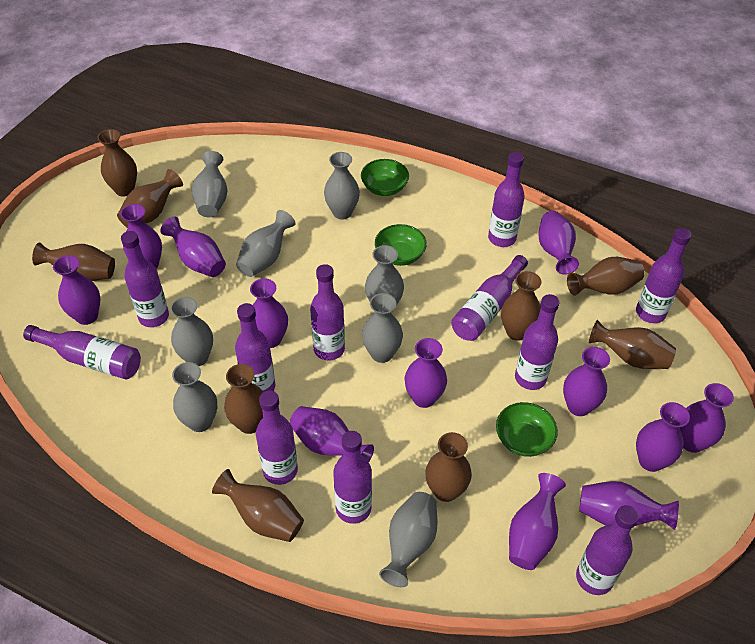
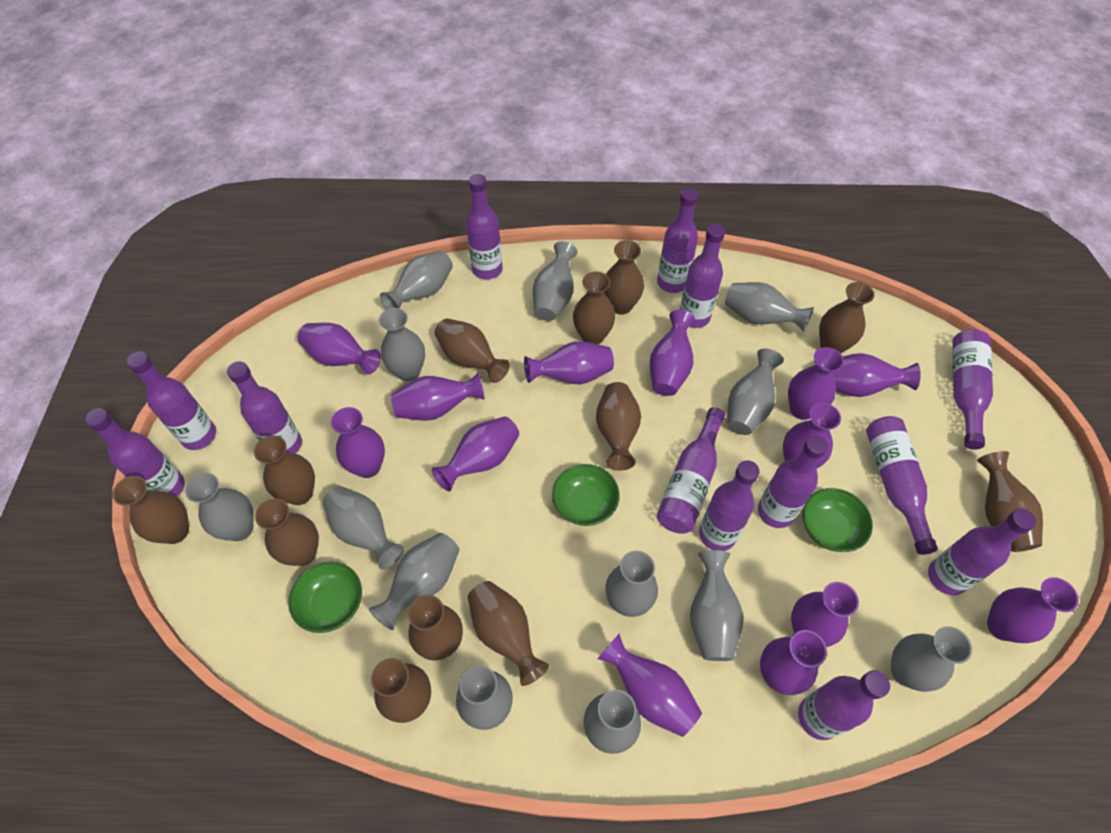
brown vase: 9 -> 12
grey vase: 8 -> 13
purple bottle: 11 -> 13
purple vase: 12 -> 13

